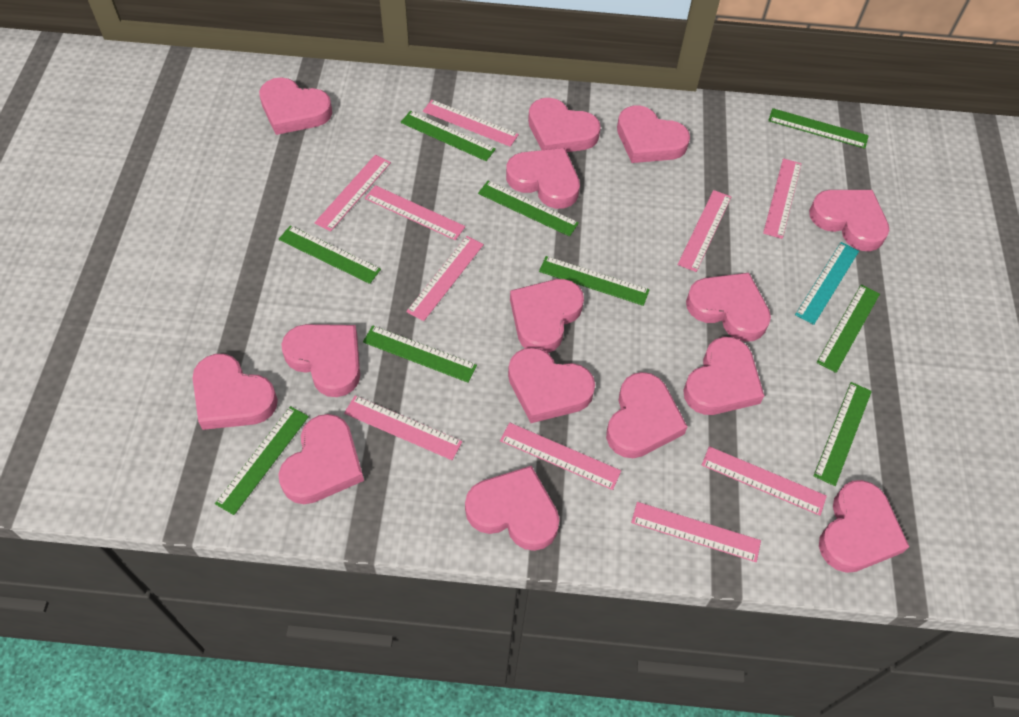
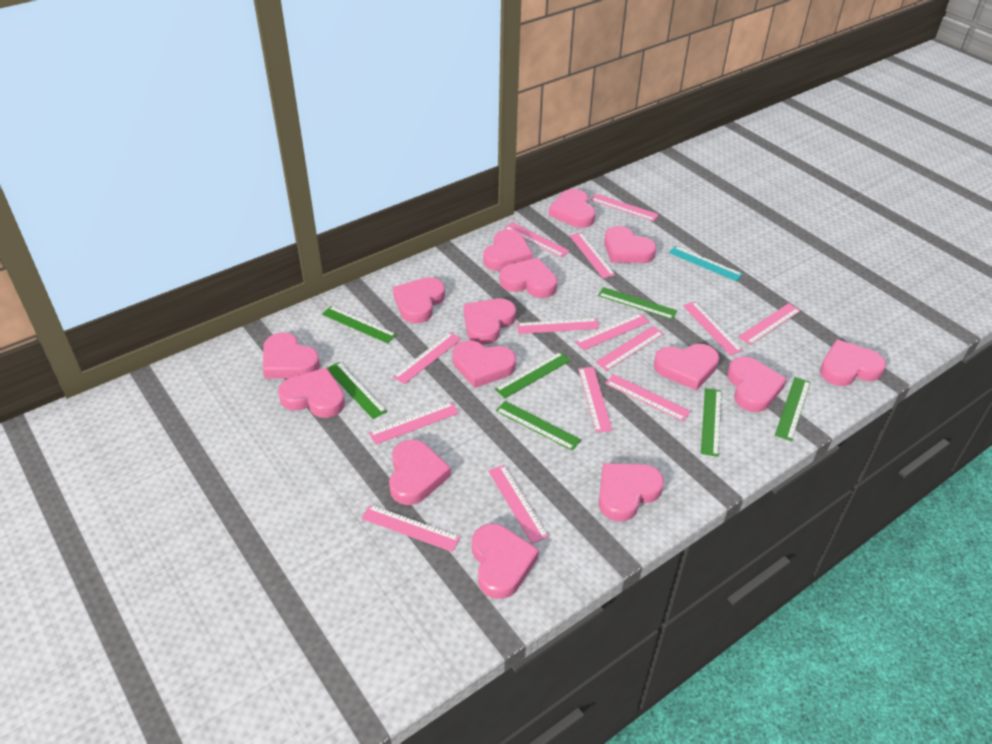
green ruler: 9 -> 7
pink ruler: 10 -> 14

